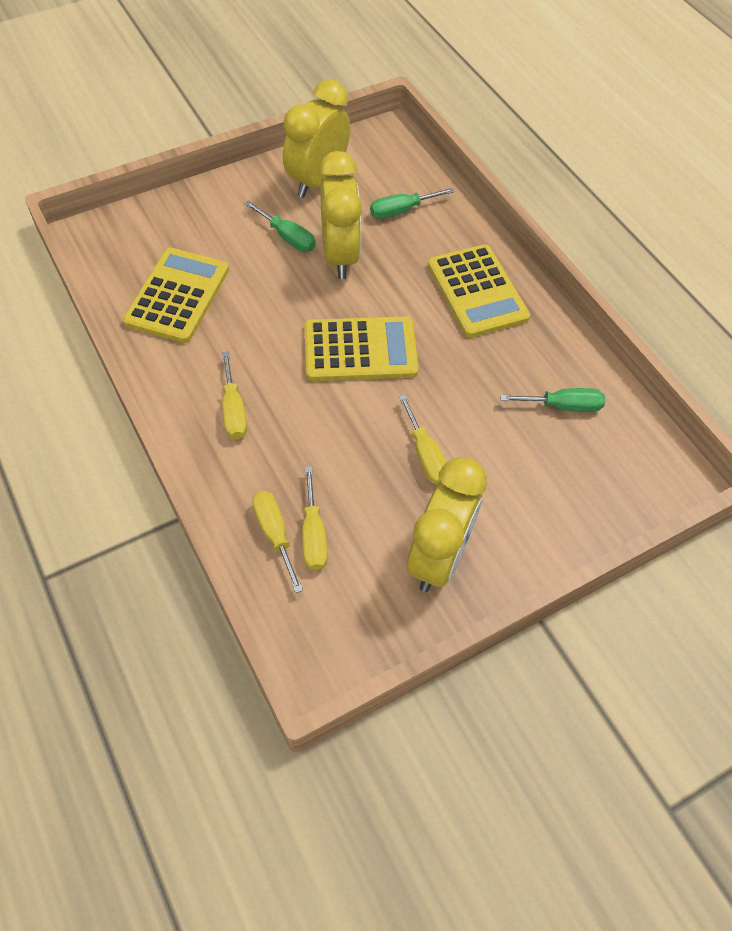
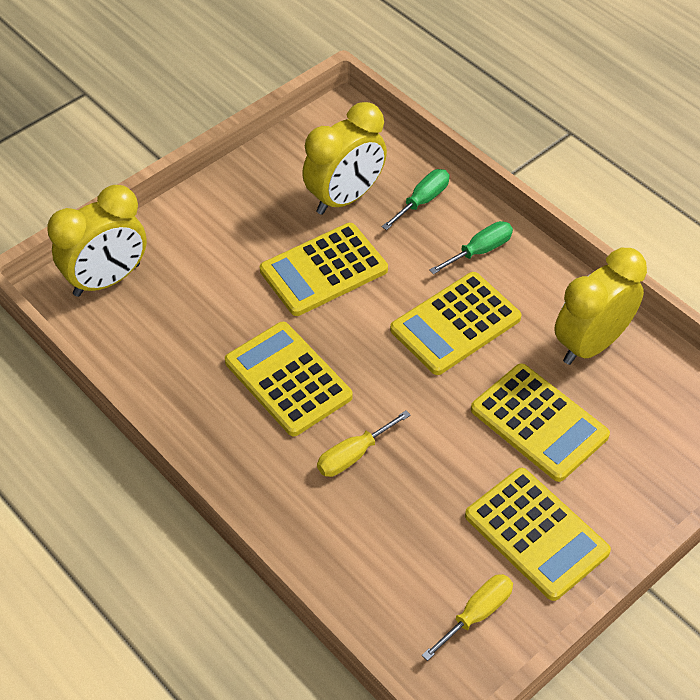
green screwdriver: 3 -> 2
yellow calculator: 3 -> 5
yellow screwdriver: 4 -> 2

